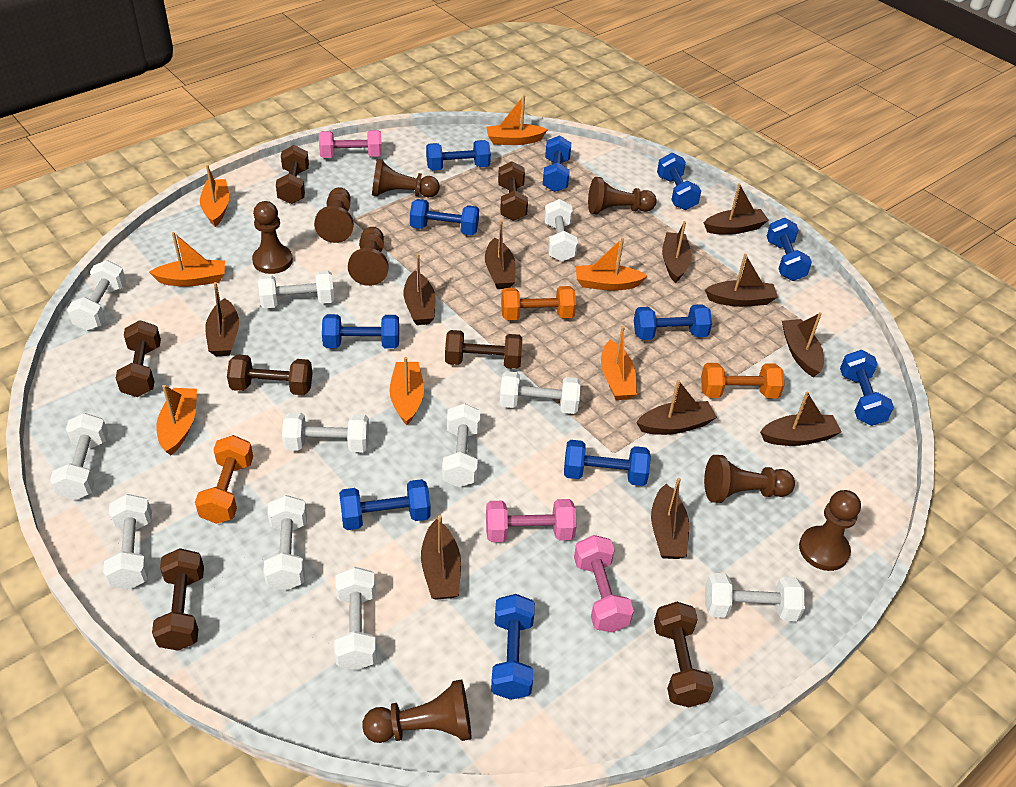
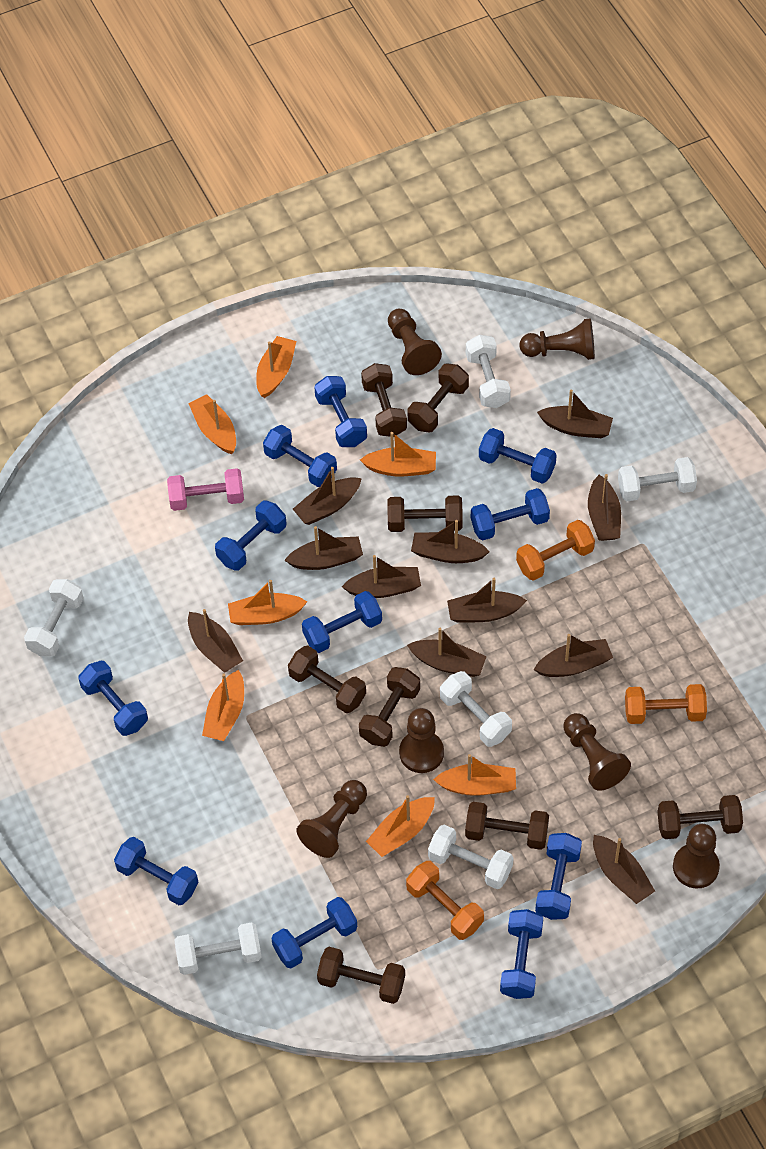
brown dumbbell: 7 -> 8
brown pawn: 8 -> 6
pink dumbbell: 3 -> 1
white dumbbell: 11 -> 6

